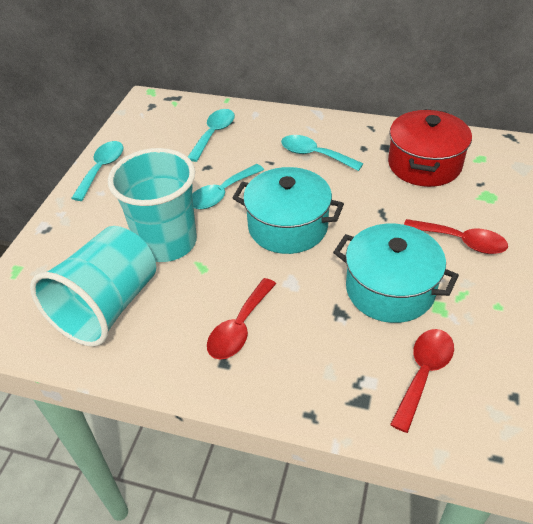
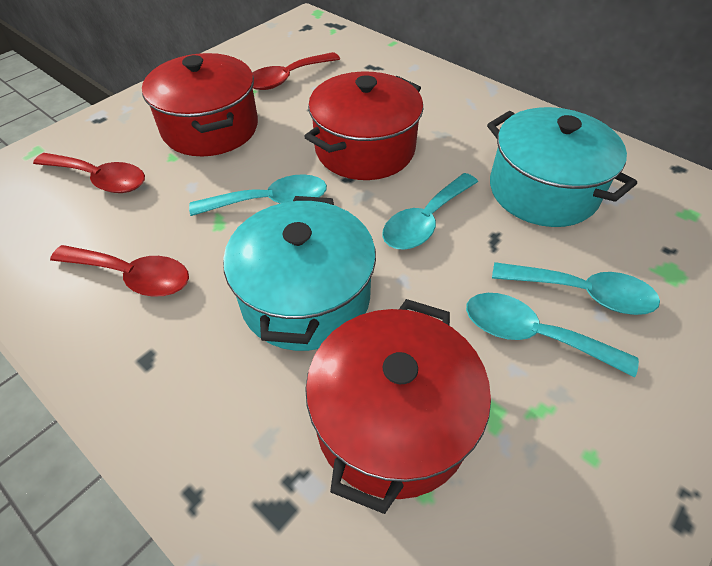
red pot: 1 -> 3
turquoise cup: 2 -> 0

